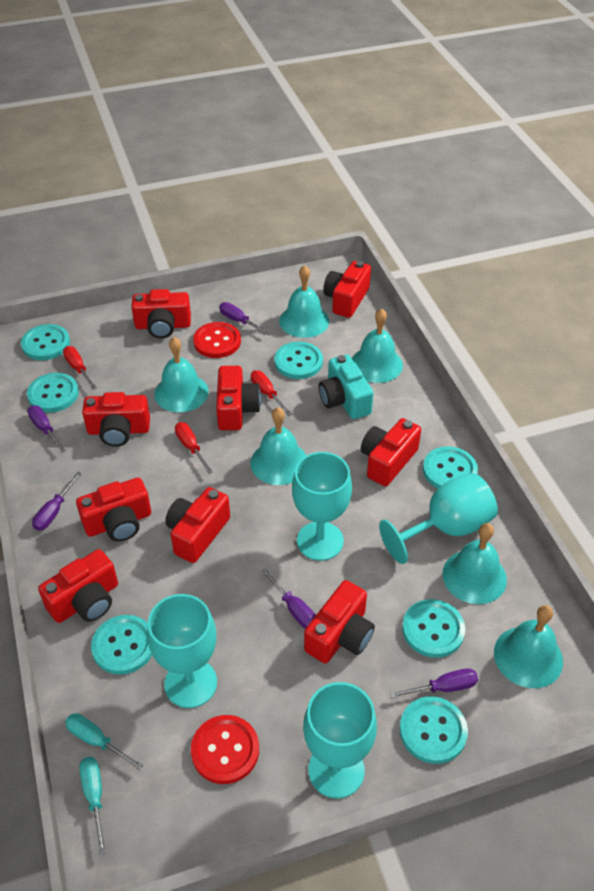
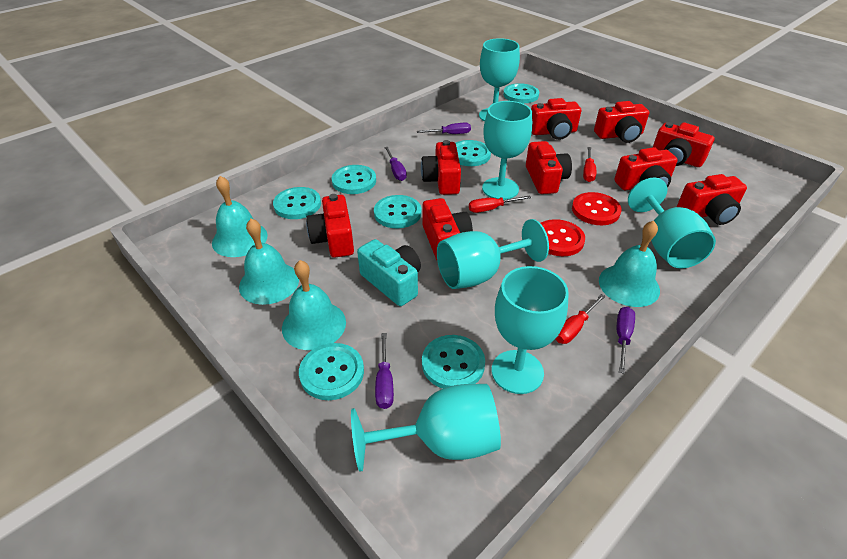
purple screwdriver: 5 -> 4
turquoise bell: 6 -> 4
turquoise goblet: 4 -> 6
turquoise screwdriver: 2 -> 0

